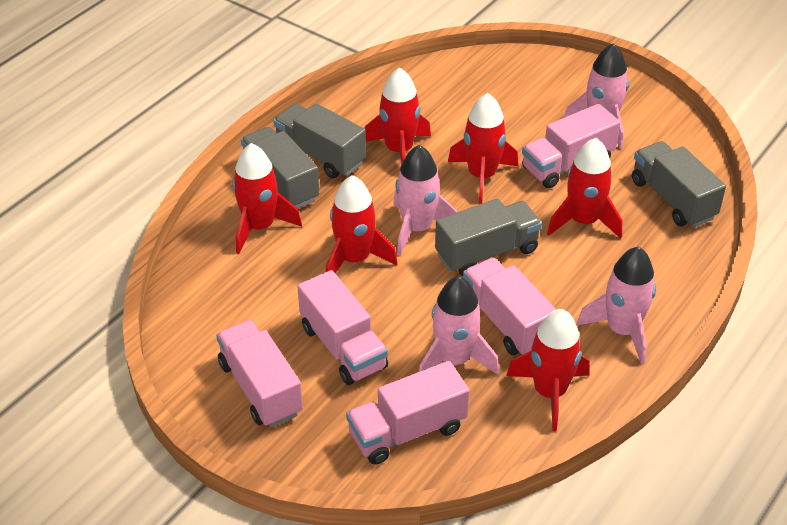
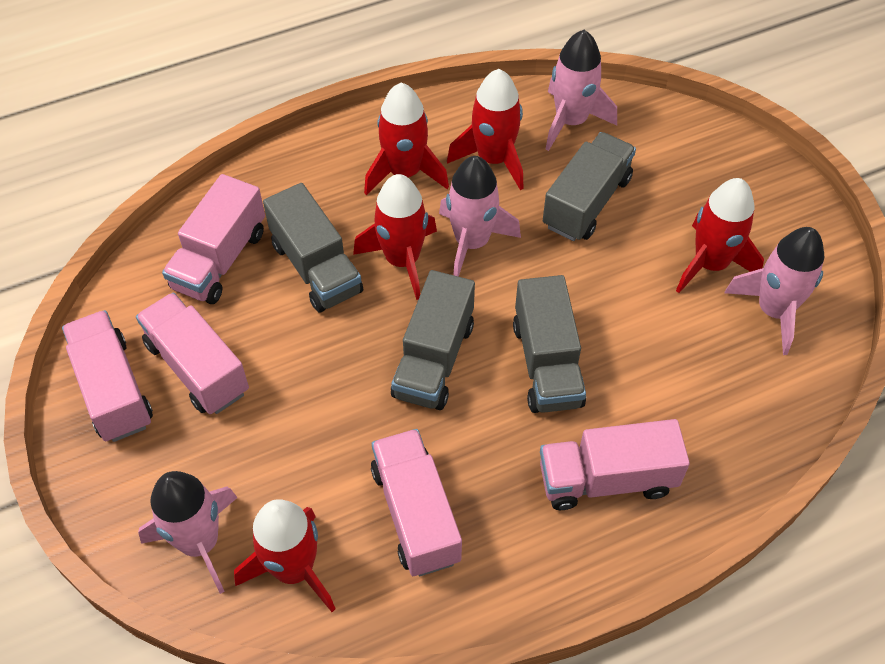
red rocket: 6 -> 5

